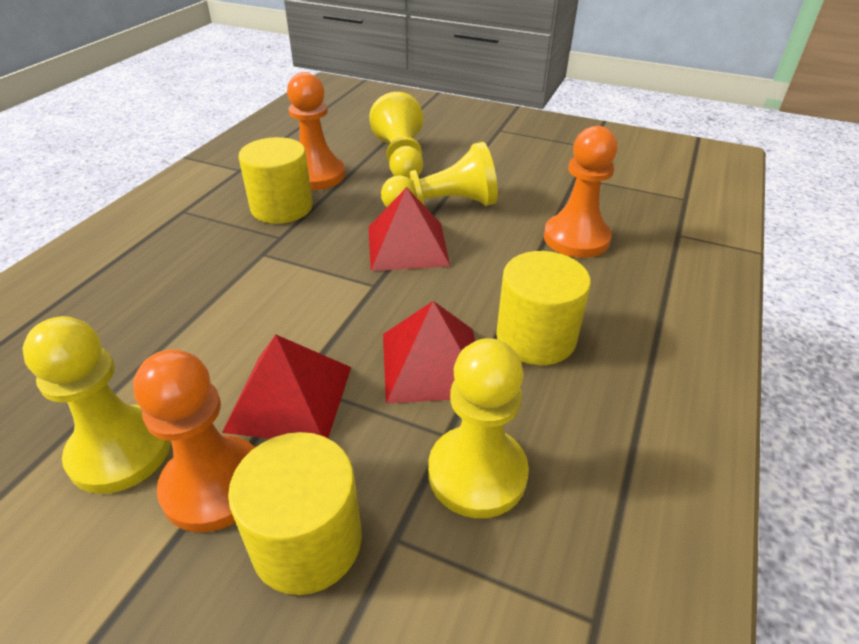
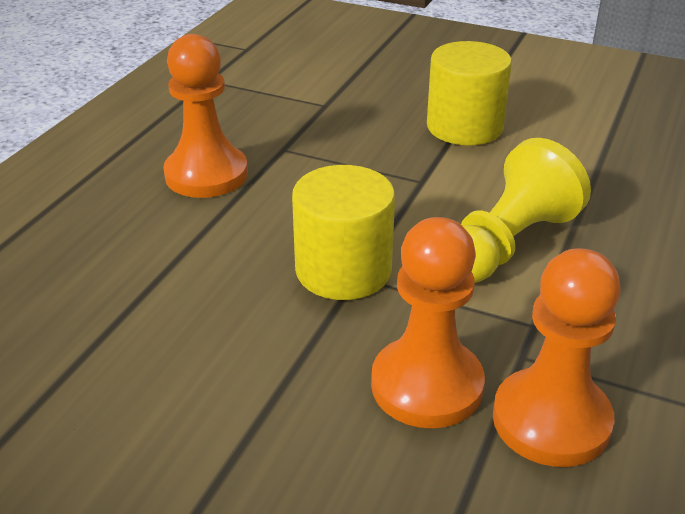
red pyramid: 3 -> 0
yellow cylinder: 3 -> 2
yellow pawn: 4 -> 1

